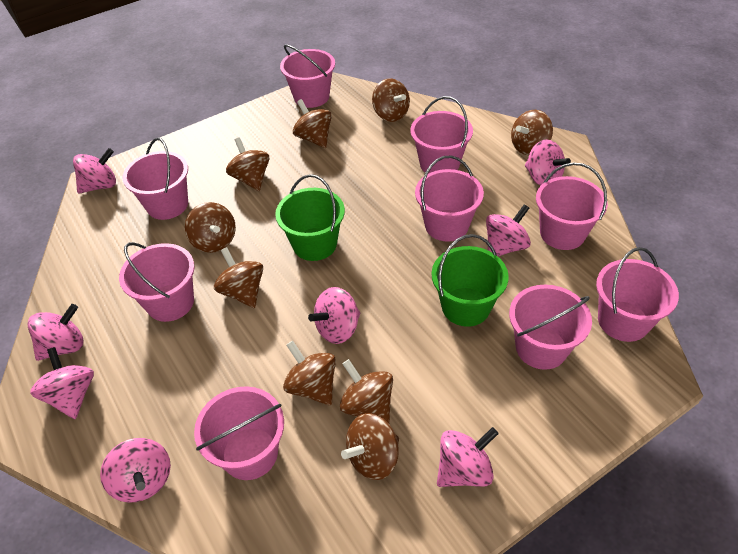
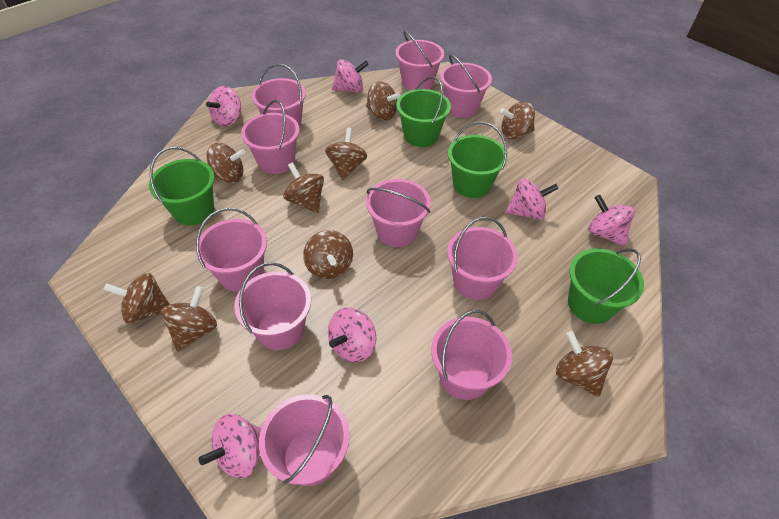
green bucket: 2 -> 4
pink bucket: 9 -> 10
pink spinning top: 8 -> 6

